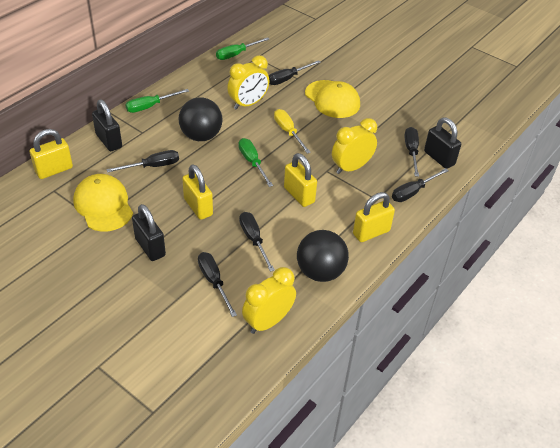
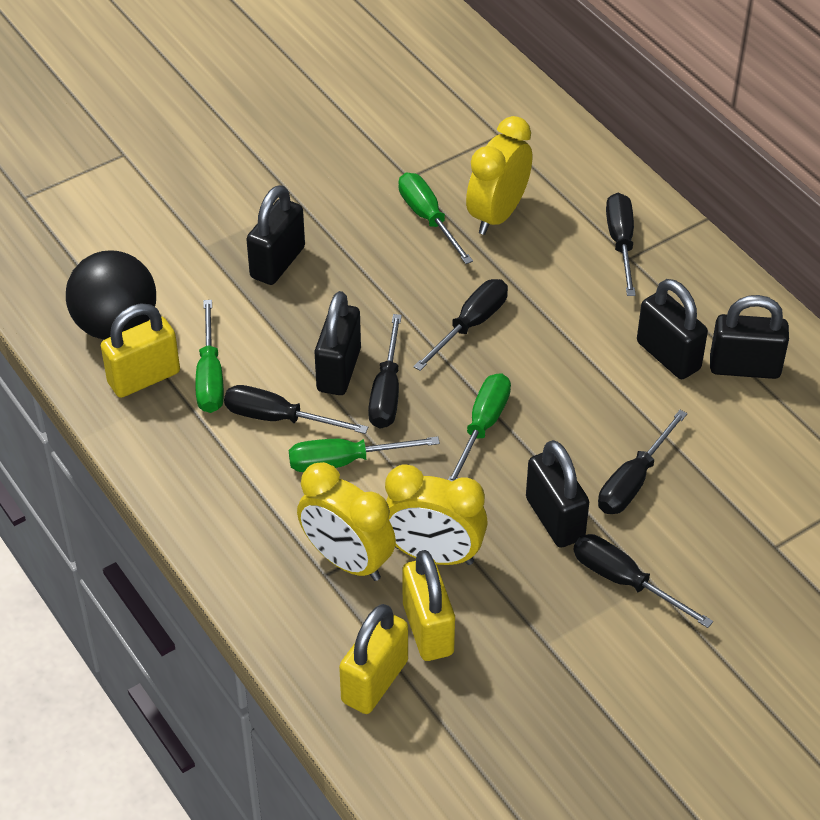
black ball: 2 -> 1
black padlock: 3 -> 5
green screwdriver: 3 -> 4
yellow cap: 2 -> 0
yellow padlock: 4 -> 3
yellow screwdriver: 1 -> 0

